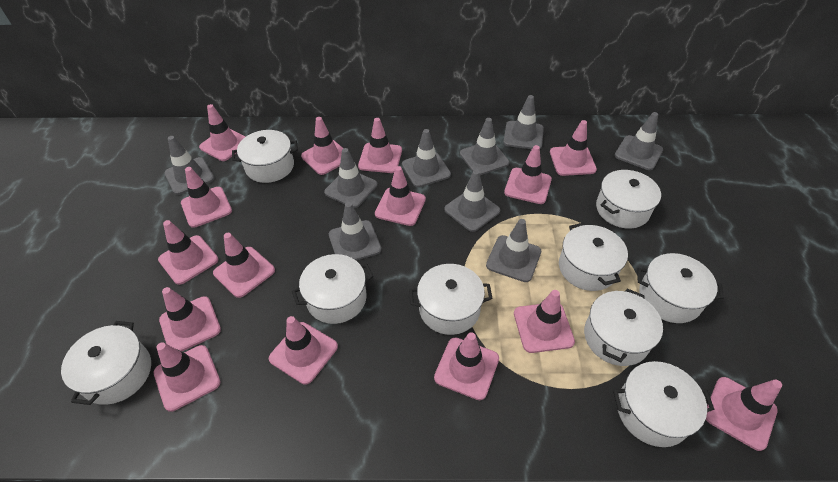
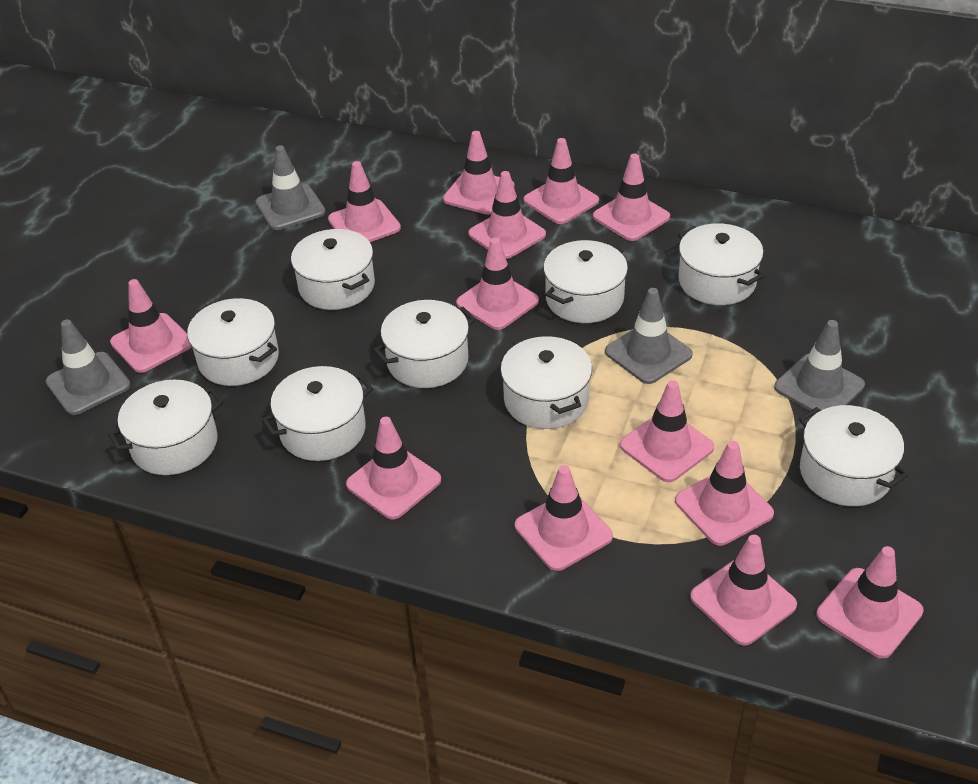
grey traffic cone: 9 -> 4
pink traffic cone: 15 -> 13

